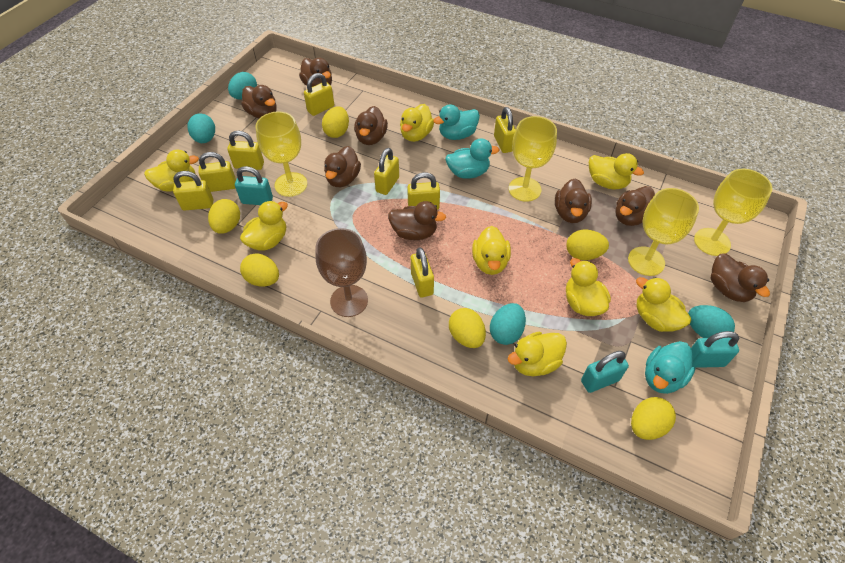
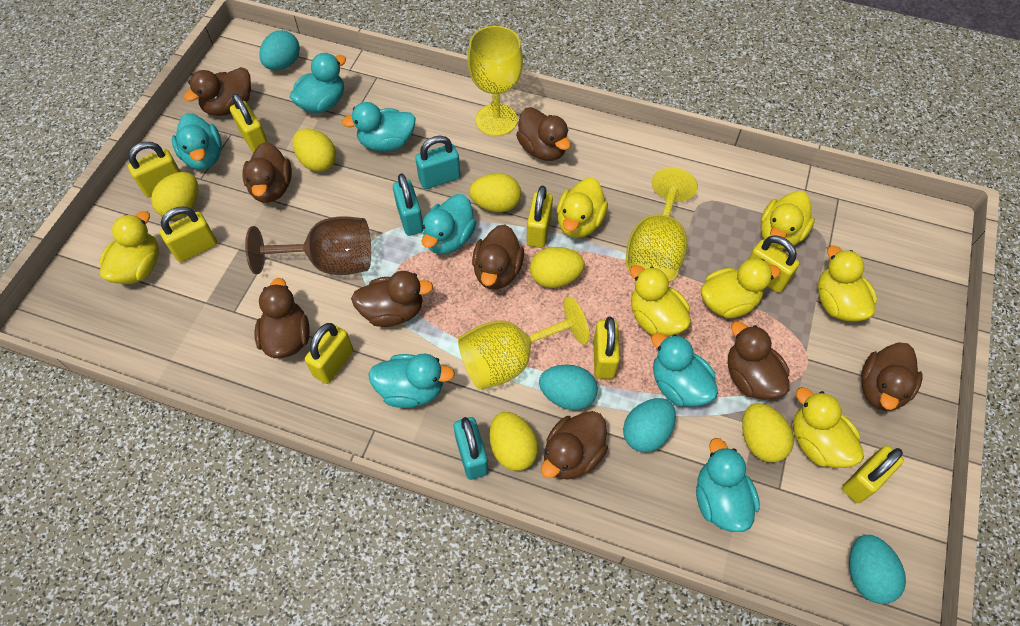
brown duck: 8 -> 9
turquoise duck: 3 -> 7
yellow duck: 8 -> 7
yellow goblet: 4 -> 3

